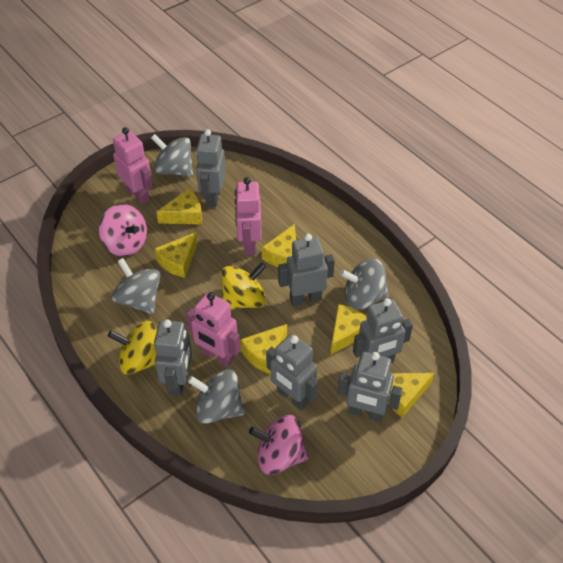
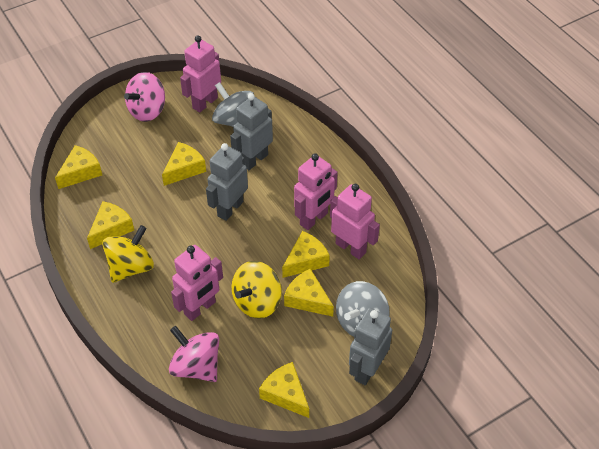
grey robot: 6 -> 3
grey spinning top: 4 -> 2
pink robot: 3 -> 4

